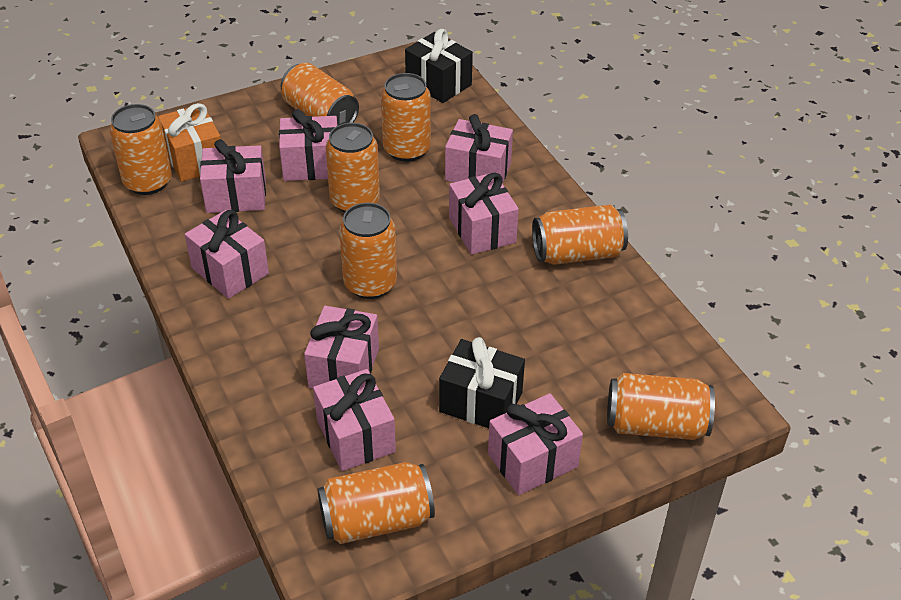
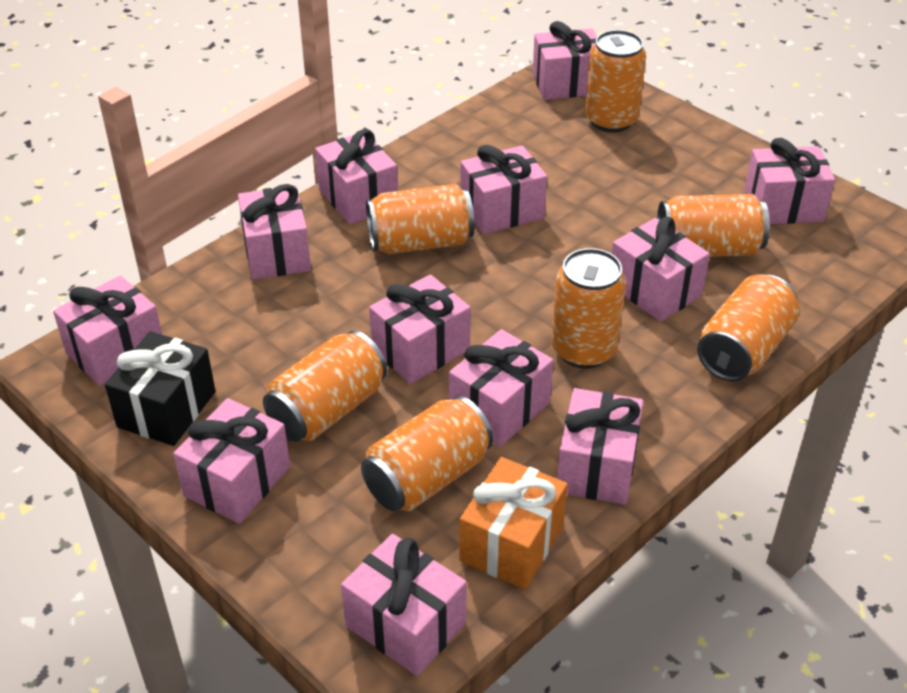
black gift: 2 -> 1
orange can: 8 -> 7
pink gift: 8 -> 12

